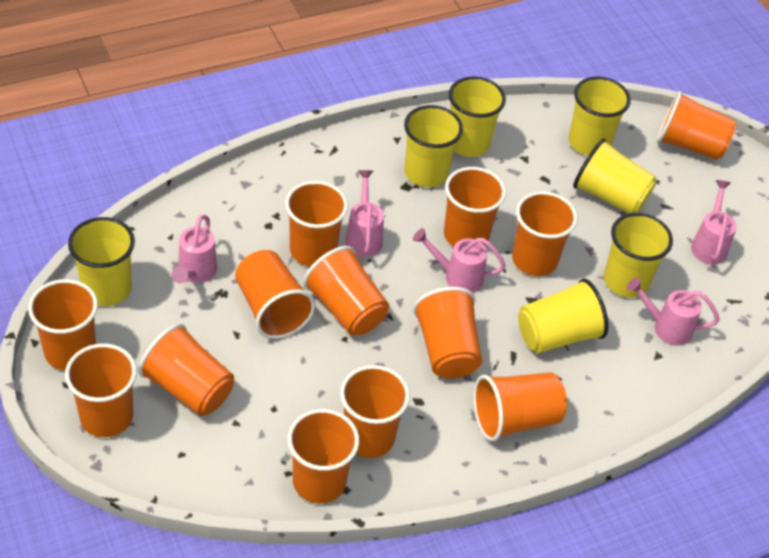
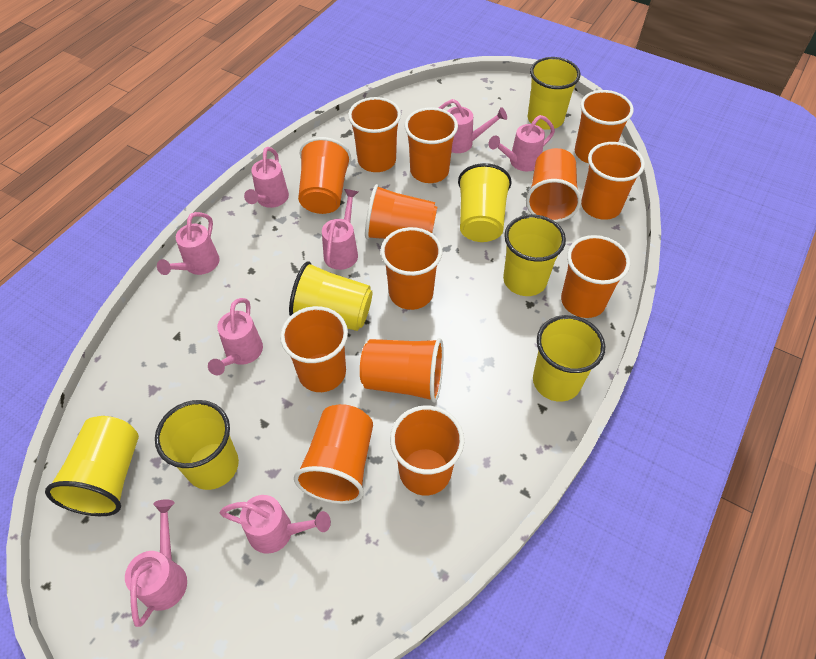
pink watering can: 5 -> 8

